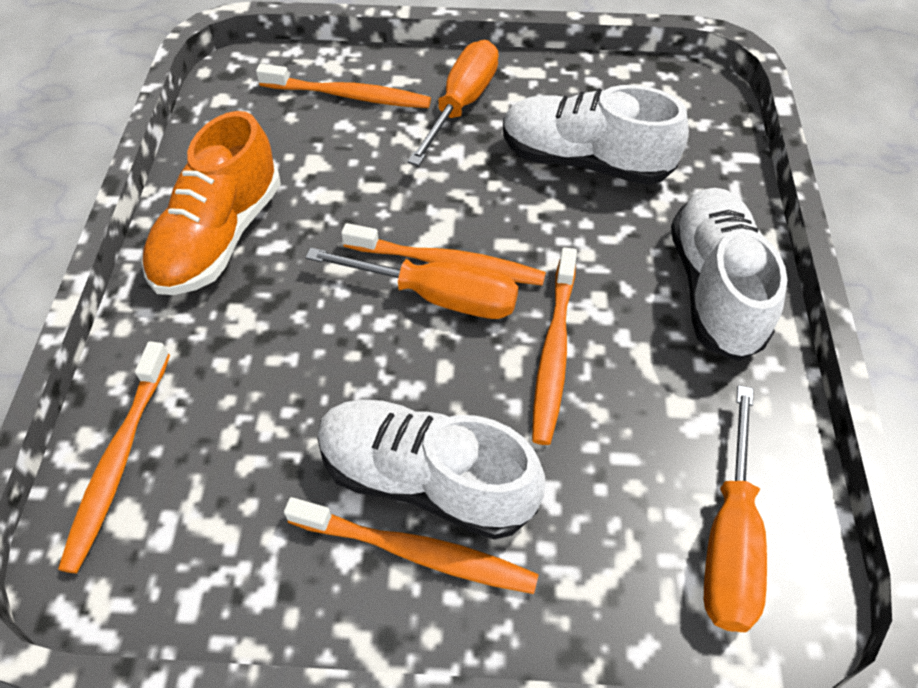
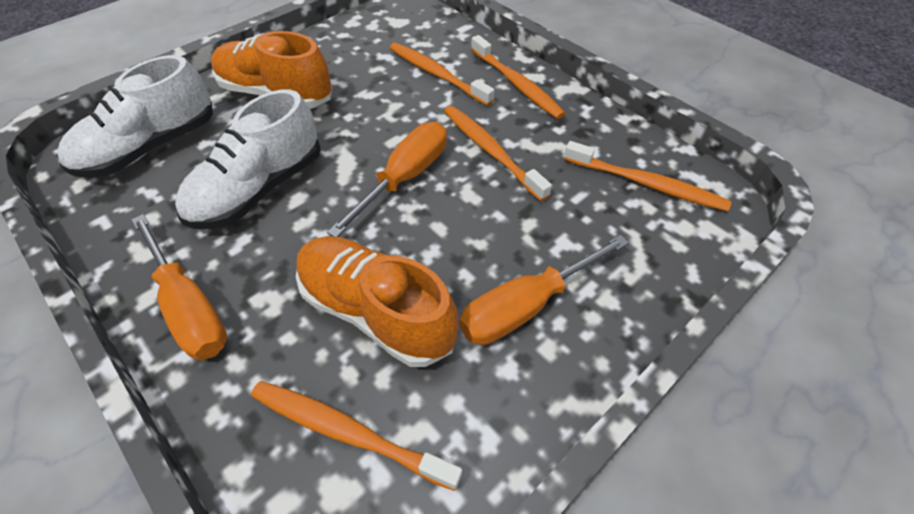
orange shoe: 1 -> 2
white shoe: 3 -> 2

